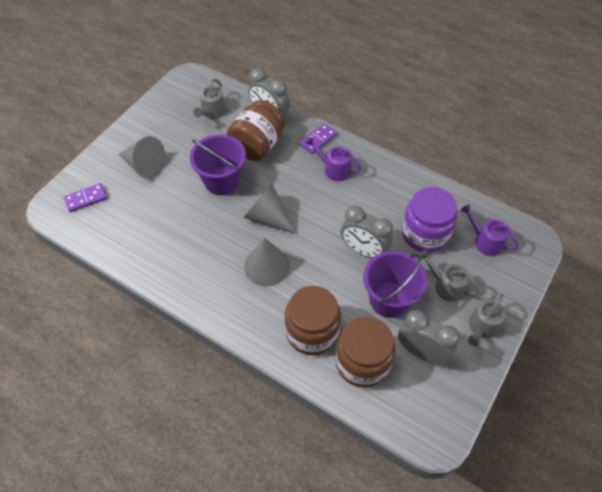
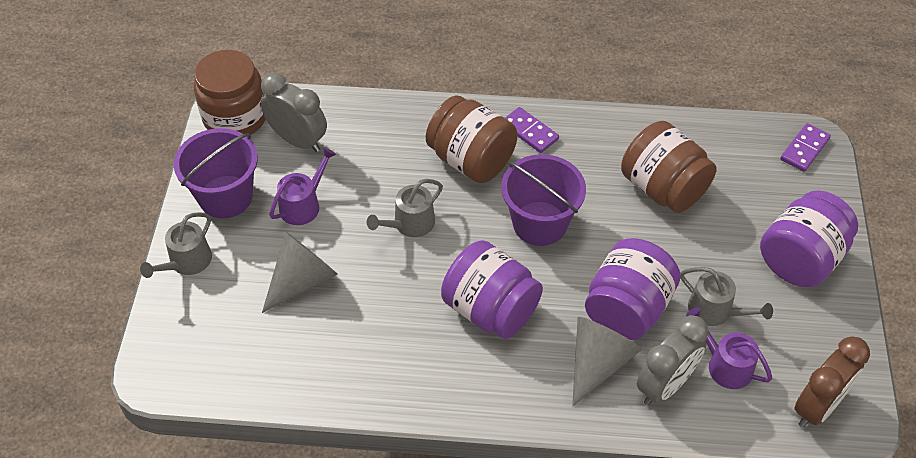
brown clock: 0 -> 1
grey clock: 3 -> 2
grey cone: 3 -> 2
purple jar: 1 -> 3

